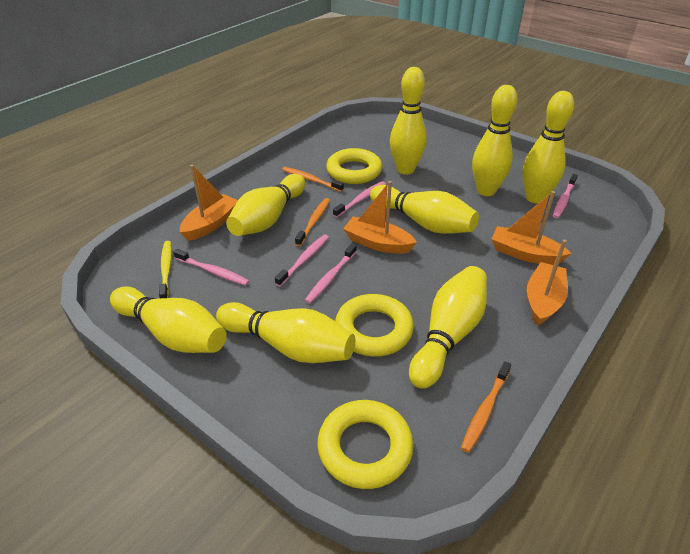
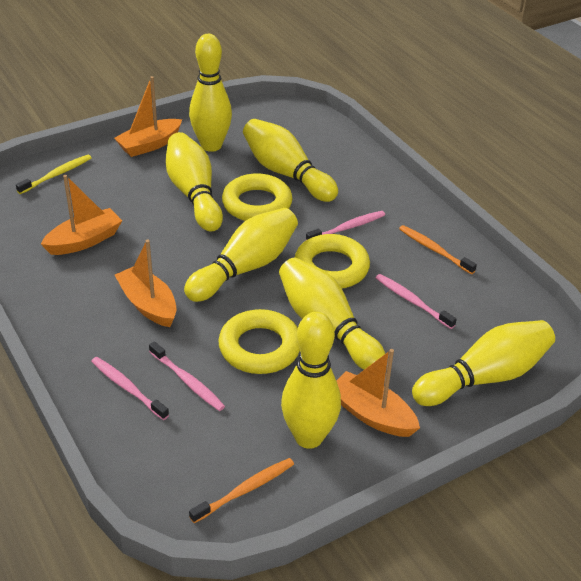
orange toothbrush: 3 -> 2
pink toothbrush: 5 -> 4
yellow bowling pin: 8 -> 7

